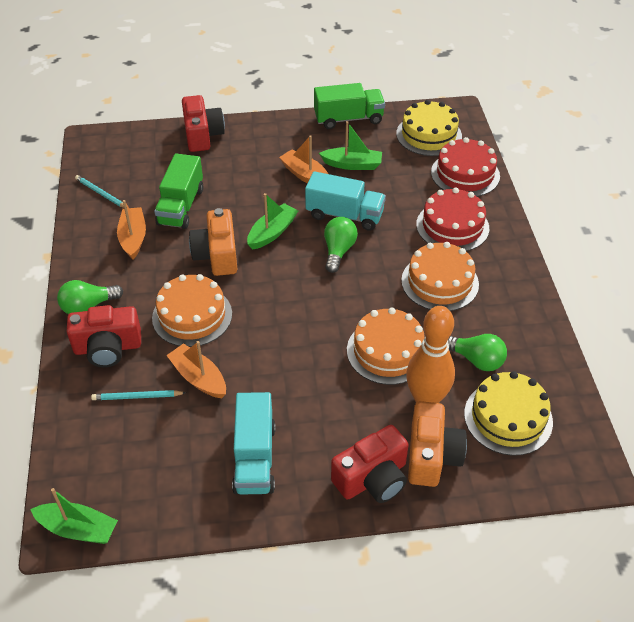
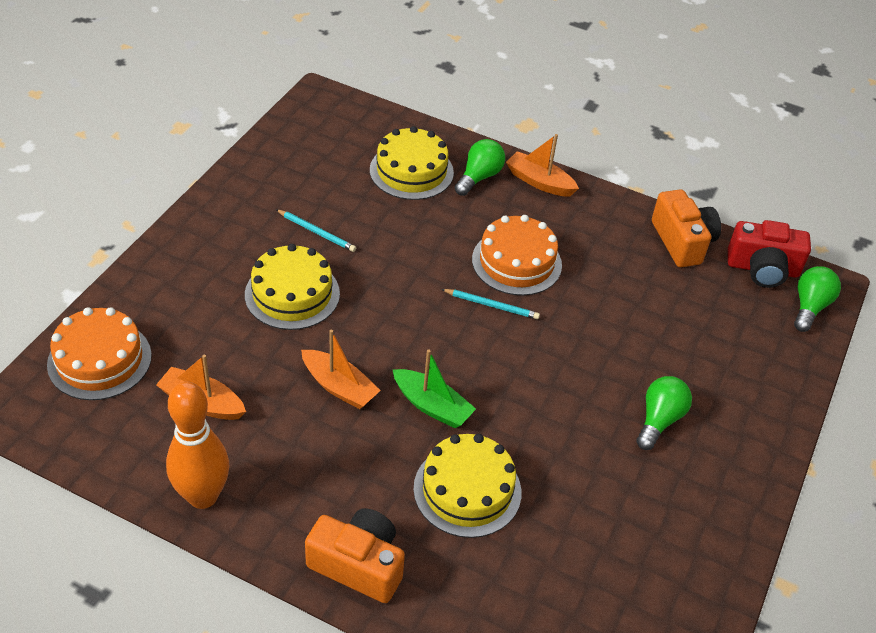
green boat: 3 -> 1
green truck: 2 -> 0
orange cake: 3 -> 2
red cake: 2 -> 0
red camera: 3 -> 1
turquoise truck: 2 -> 0
yellow cake: 2 -> 3

